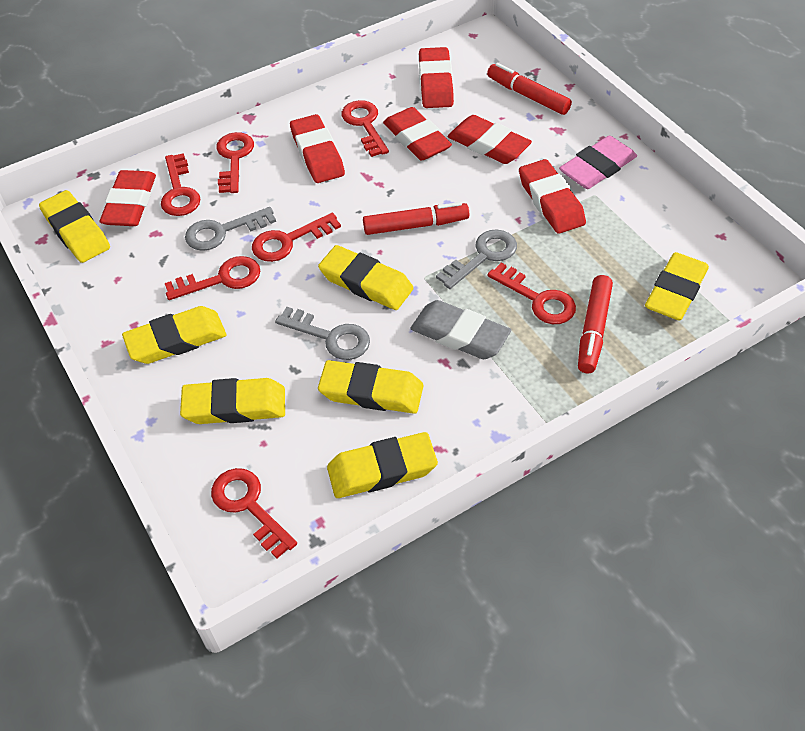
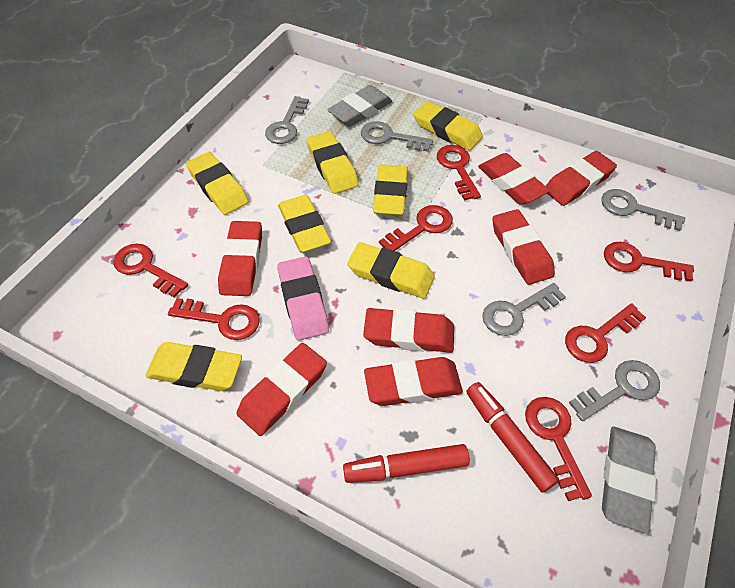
grey eraser: 1 -> 2
grey key: 3 -> 5
red eraser: 6 -> 7
red marker: 3 -> 2

